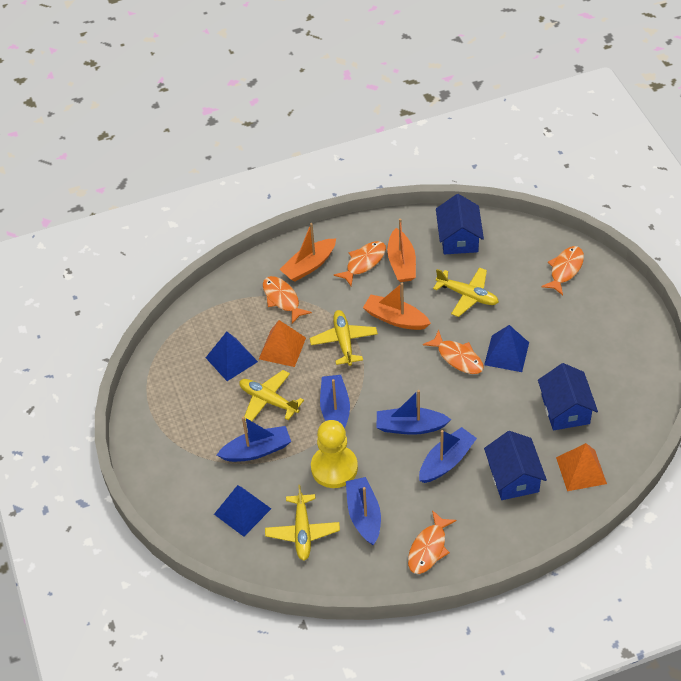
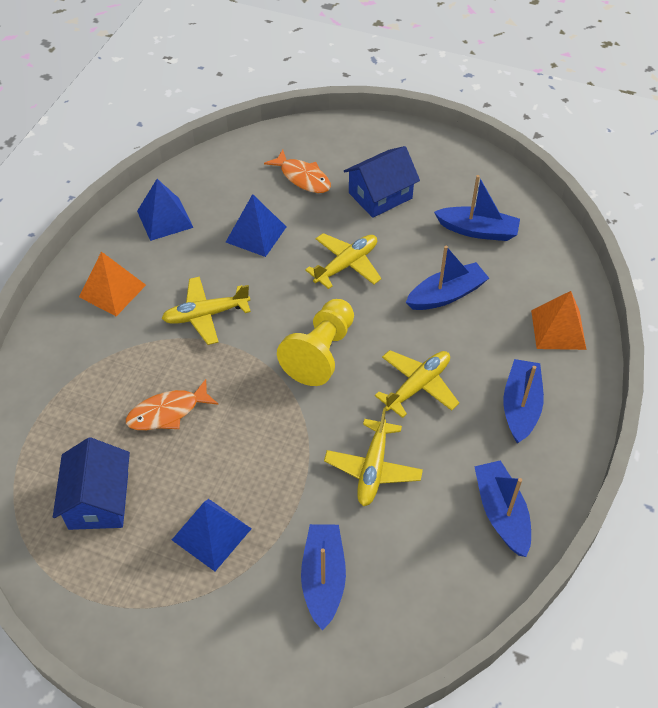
blue house: 3 -> 2
orange boat: 3 -> 0
orange fish: 5 -> 2

